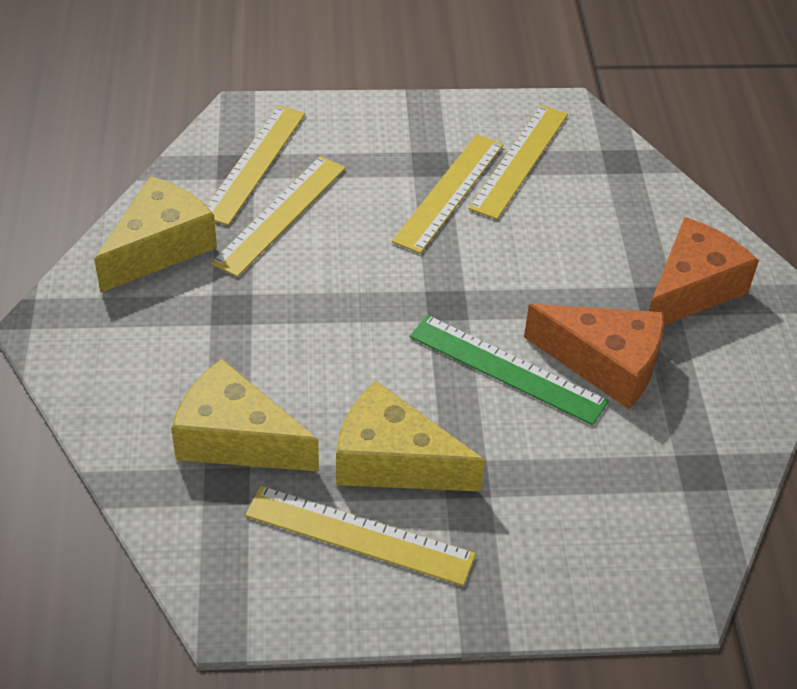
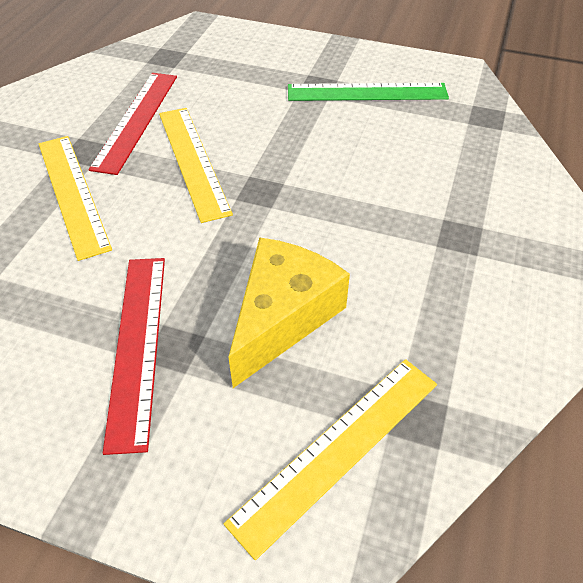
orange cheese: 2 -> 0
red ruler: 0 -> 2
yellow cheese: 3 -> 1
yellow ruler: 5 -> 3

